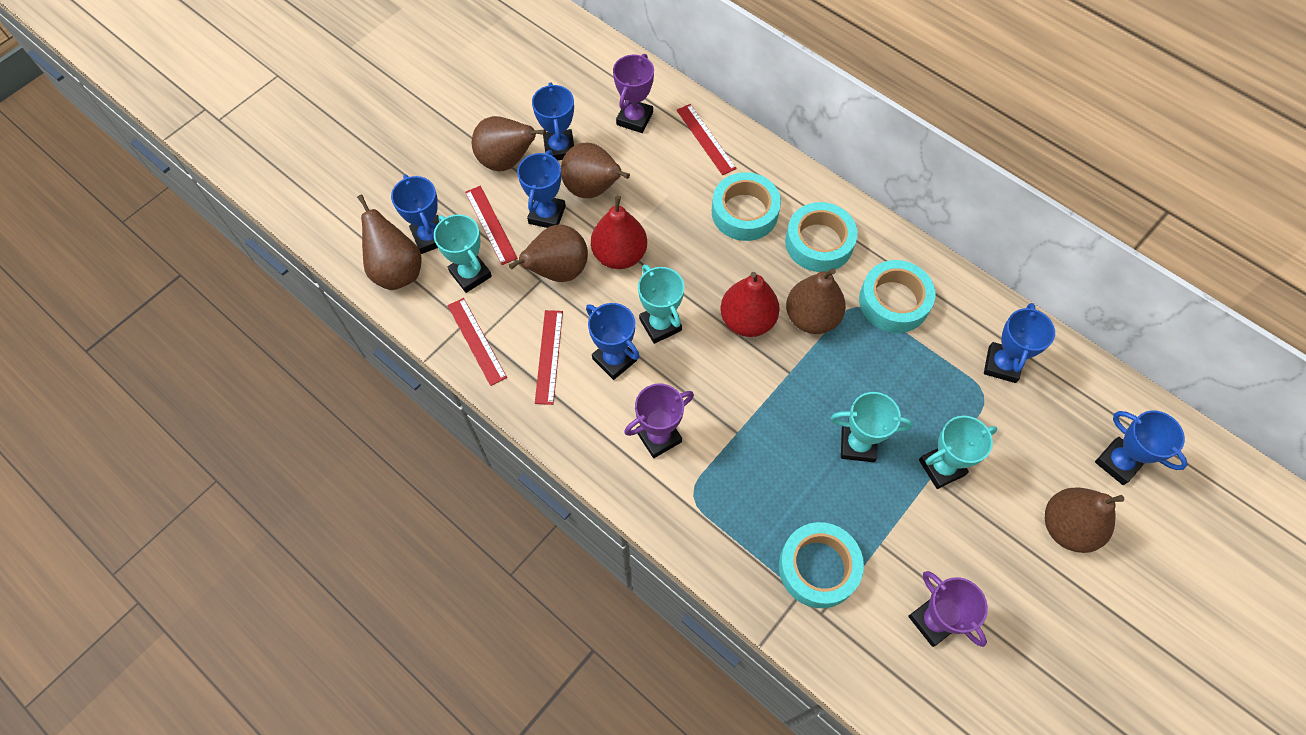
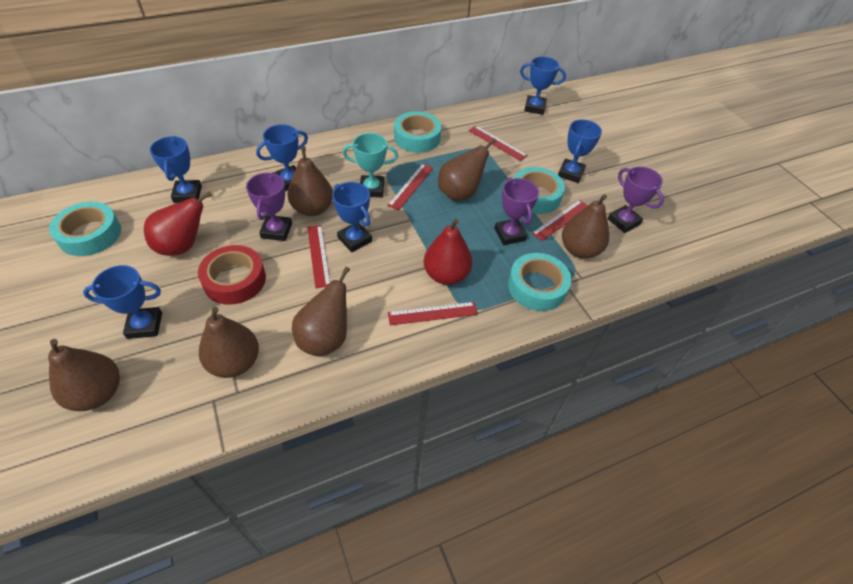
red ruler: 4 -> 5
red tape: 0 -> 1
turquoise trophy: 4 -> 1

